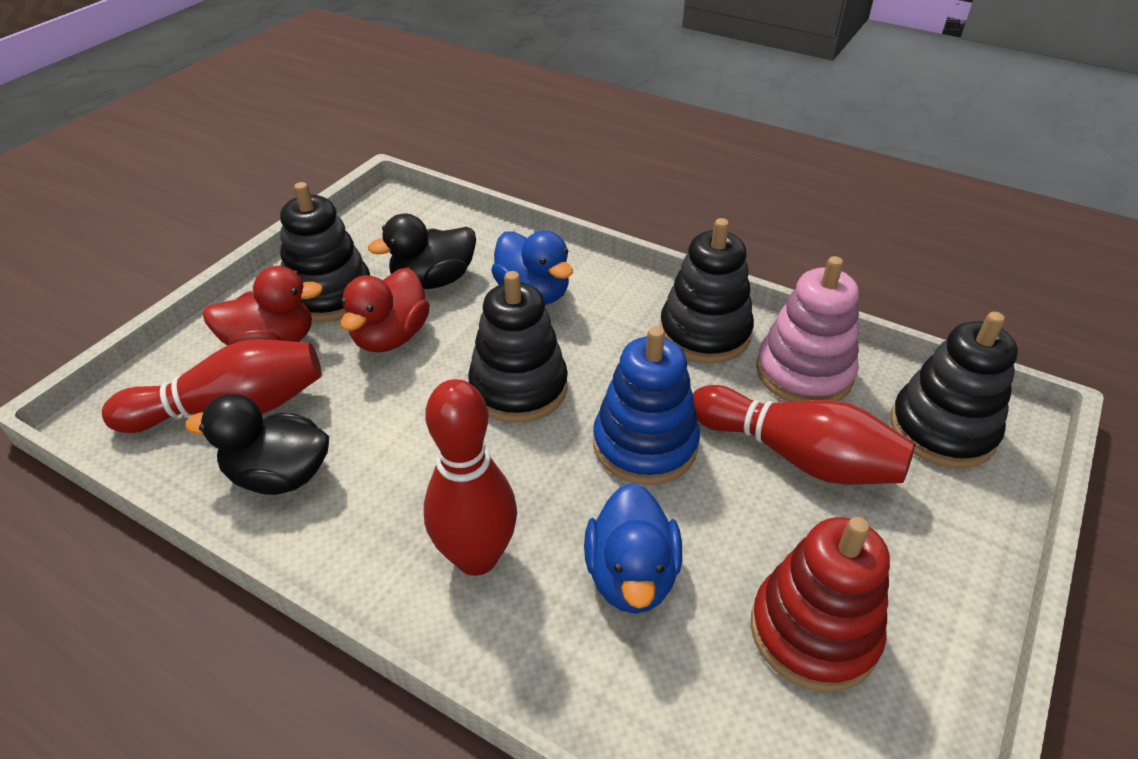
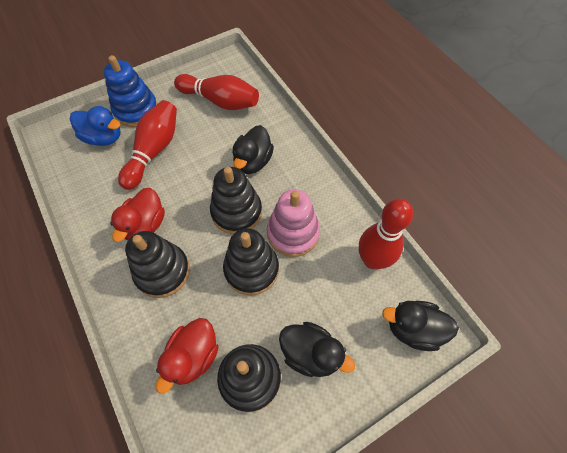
black duck: 2 -> 3
blue duck: 2 -> 1
red stacking toy: 1 -> 0

